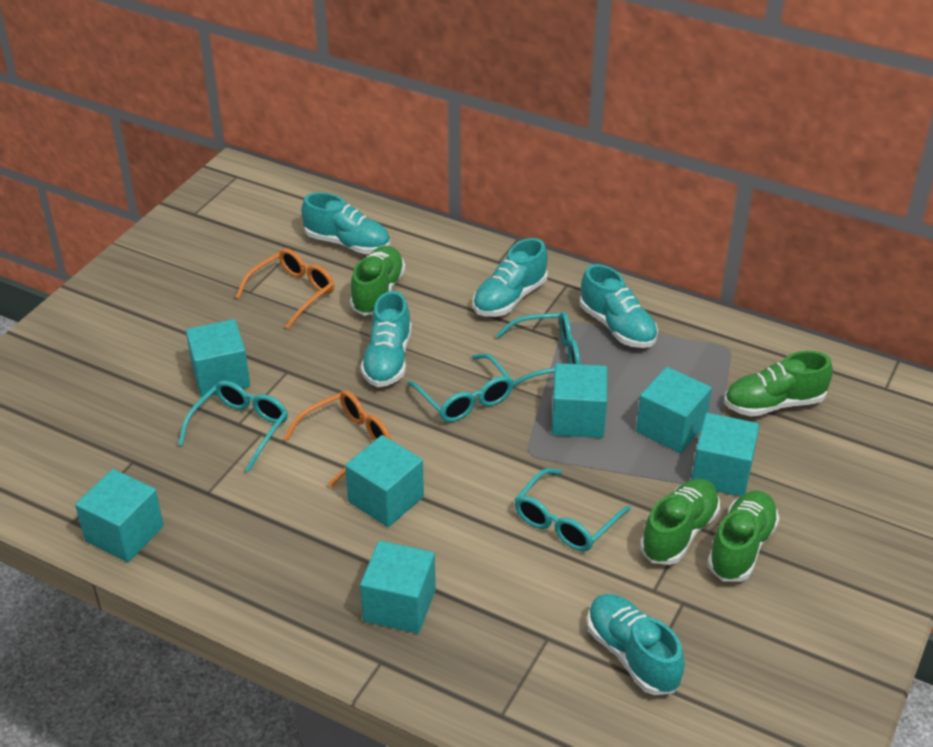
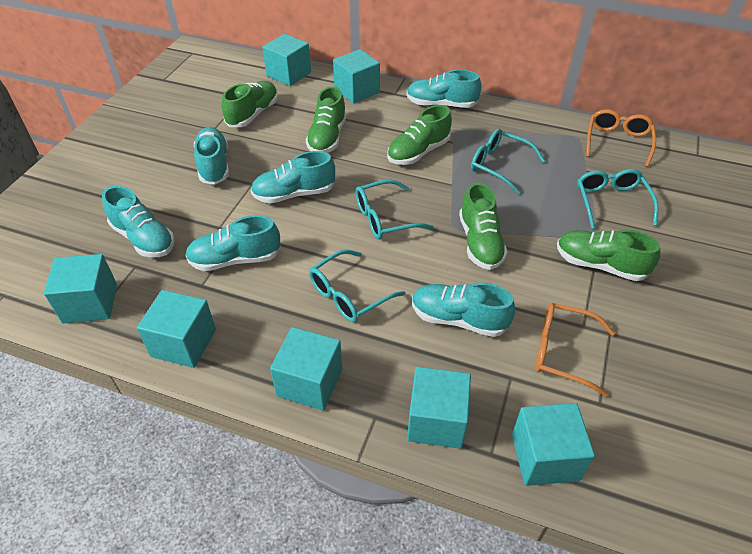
green shoe: 4 -> 5
turquoise shoe: 5 -> 6

